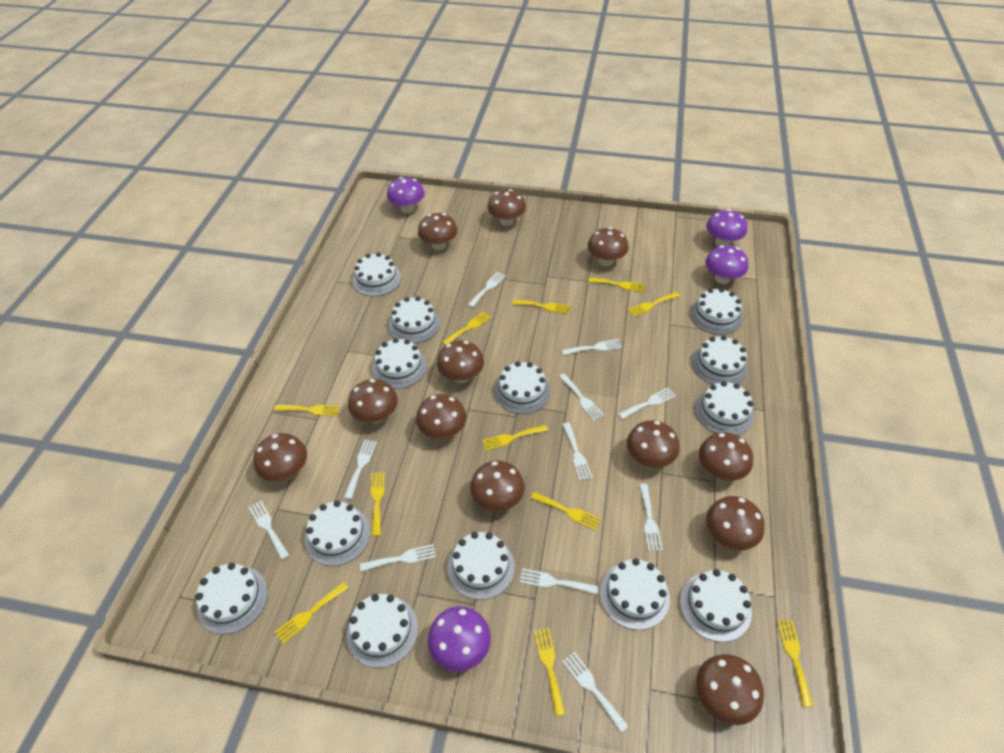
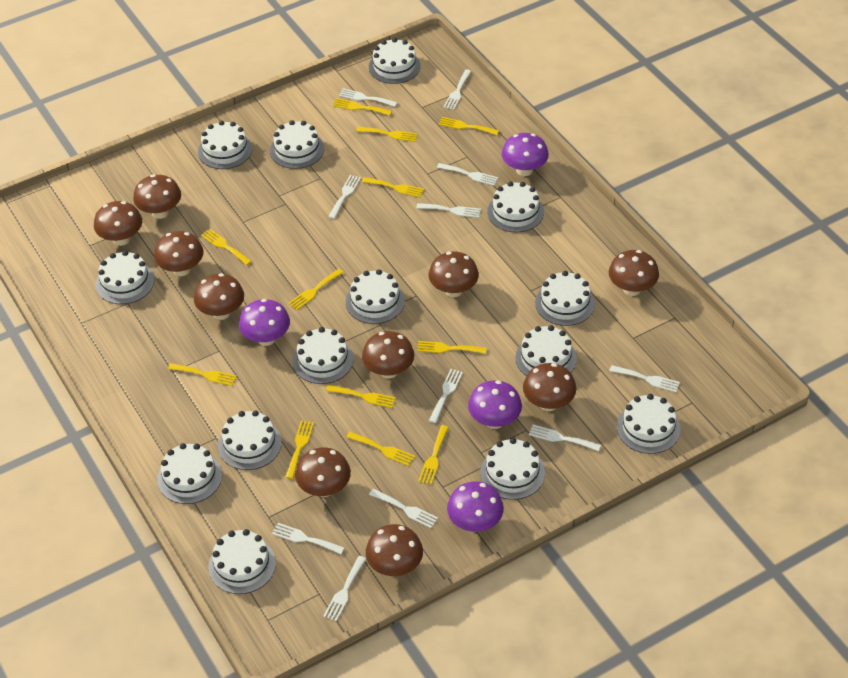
brown mushroom: 12 -> 10
white cake: 13 -> 14
yellow fork: 11 -> 12

